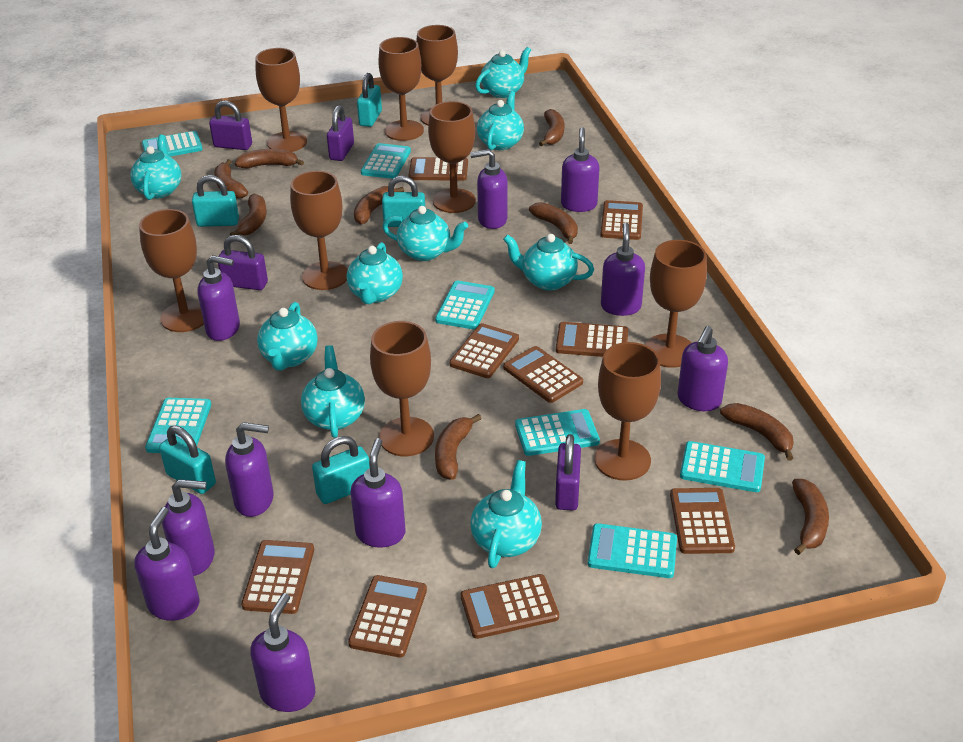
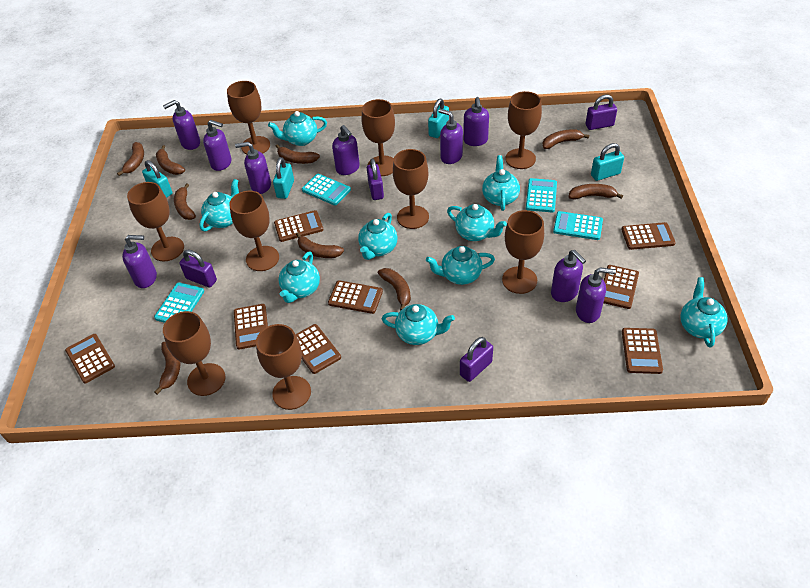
brown calculator: 9 -> 8
purple soap dispenser: 10 -> 9
turquoise calculator: 7 -> 4
turquoise padlock: 5 -> 4

